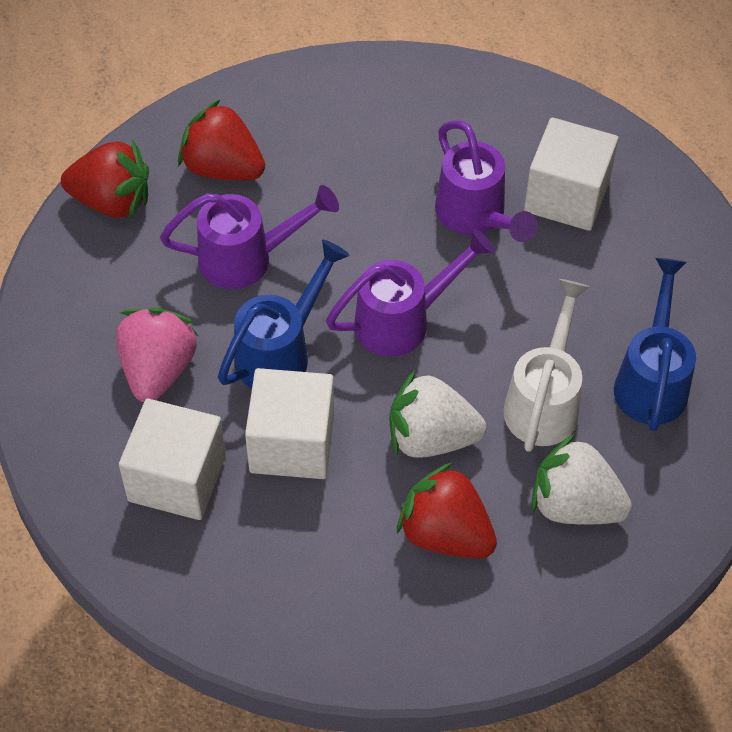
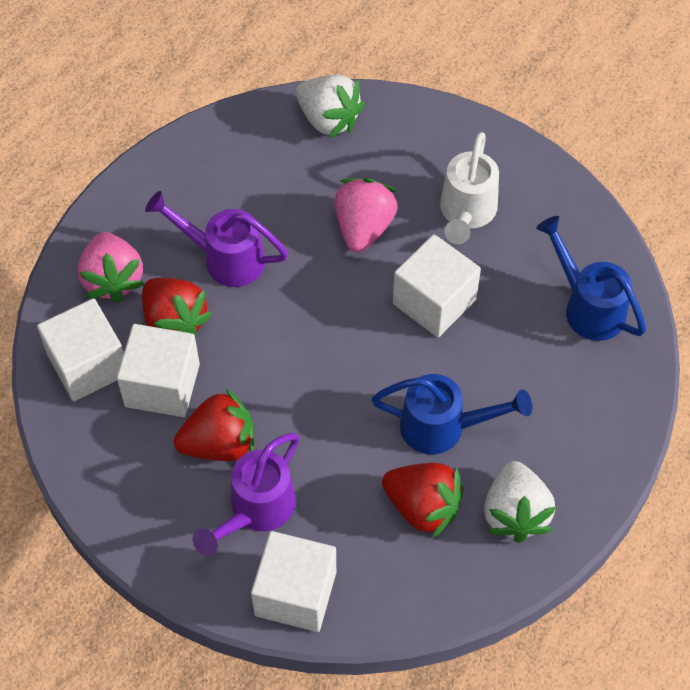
pink strawberry: 1 -> 2
purple watering can: 3 -> 2
white cube: 3 -> 4

